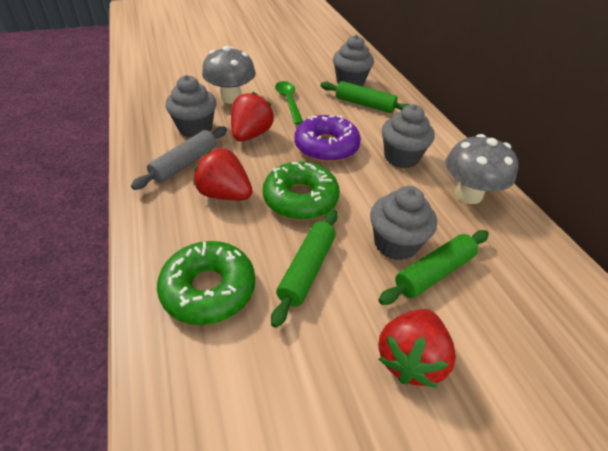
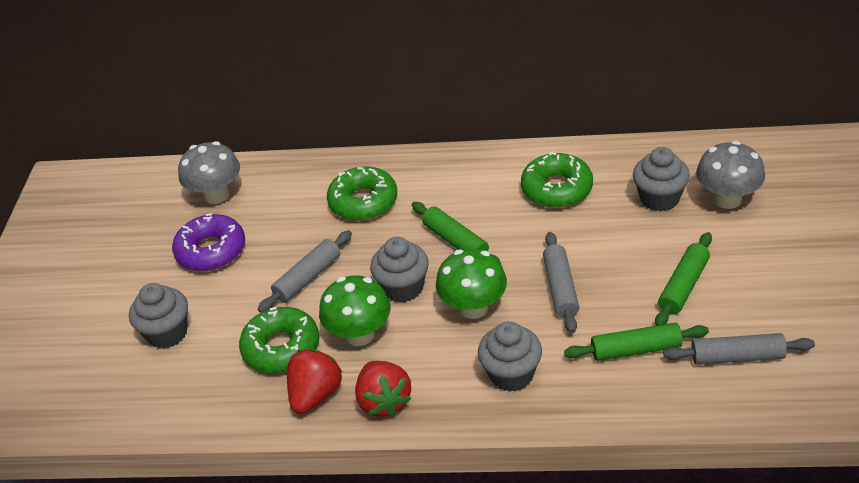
green donut: 2 -> 3
green mushroom: 0 -> 2
green spoon: 1 -> 0
grey rolling pin: 1 -> 3
red strawberry: 3 -> 2

